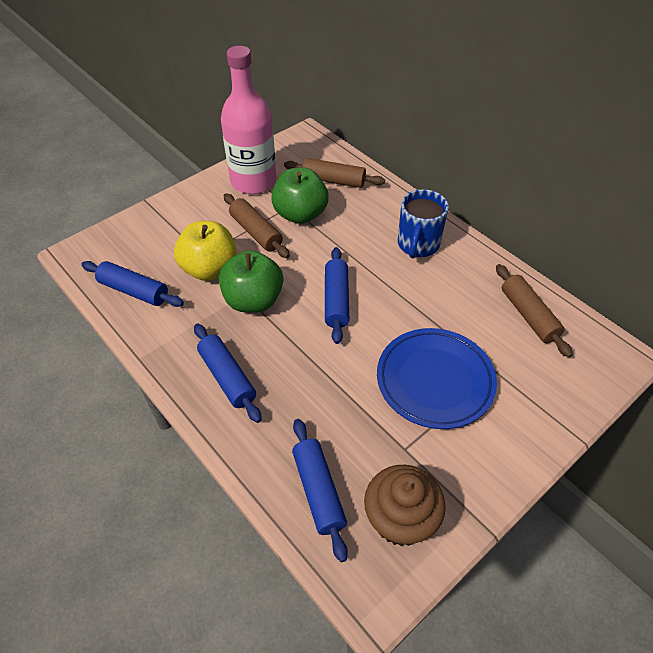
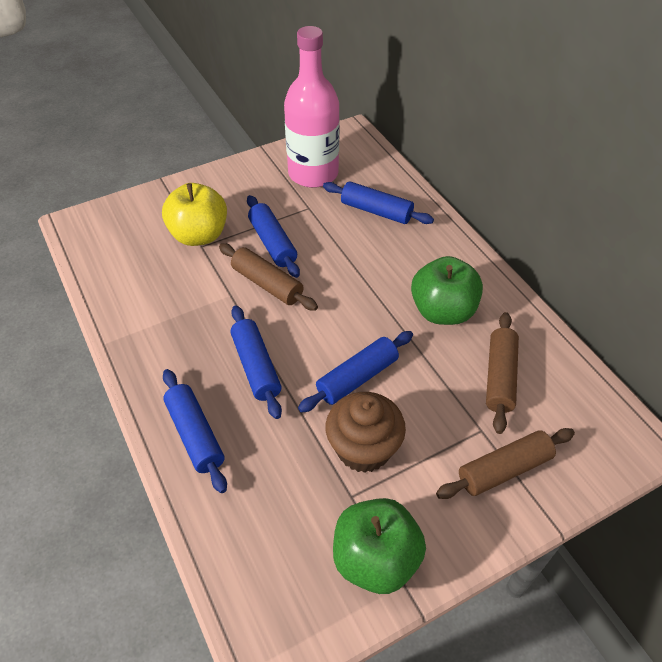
blue mug: 1 -> 0
blue plate: 1 -> 0
blue rolling pin: 4 -> 5

